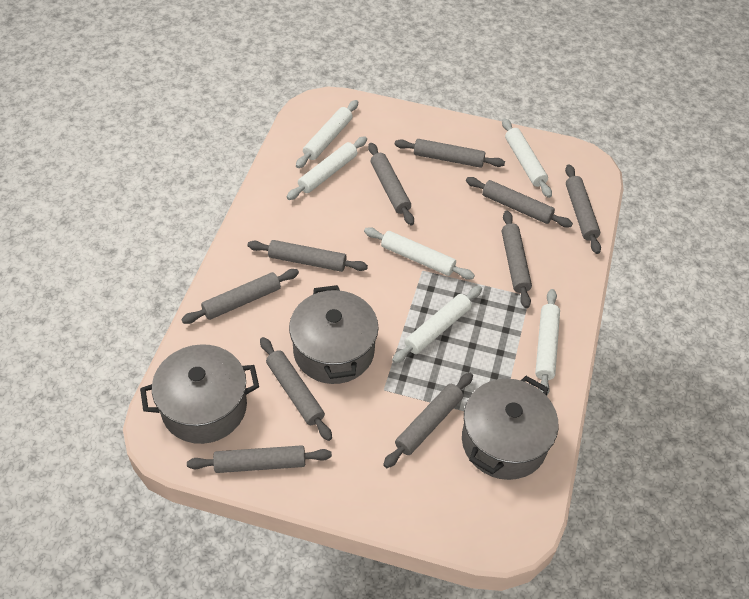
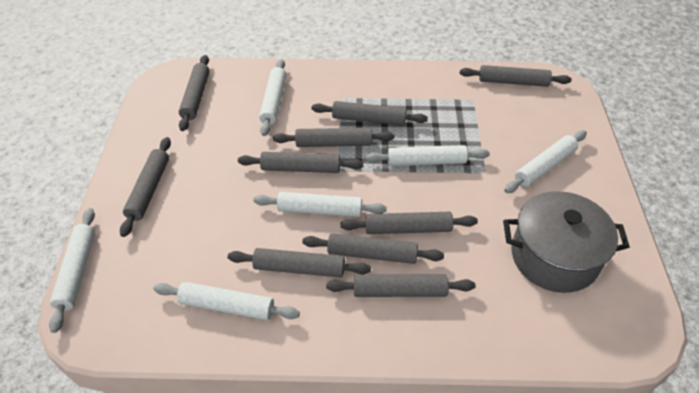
grey pot: 3 -> 1

